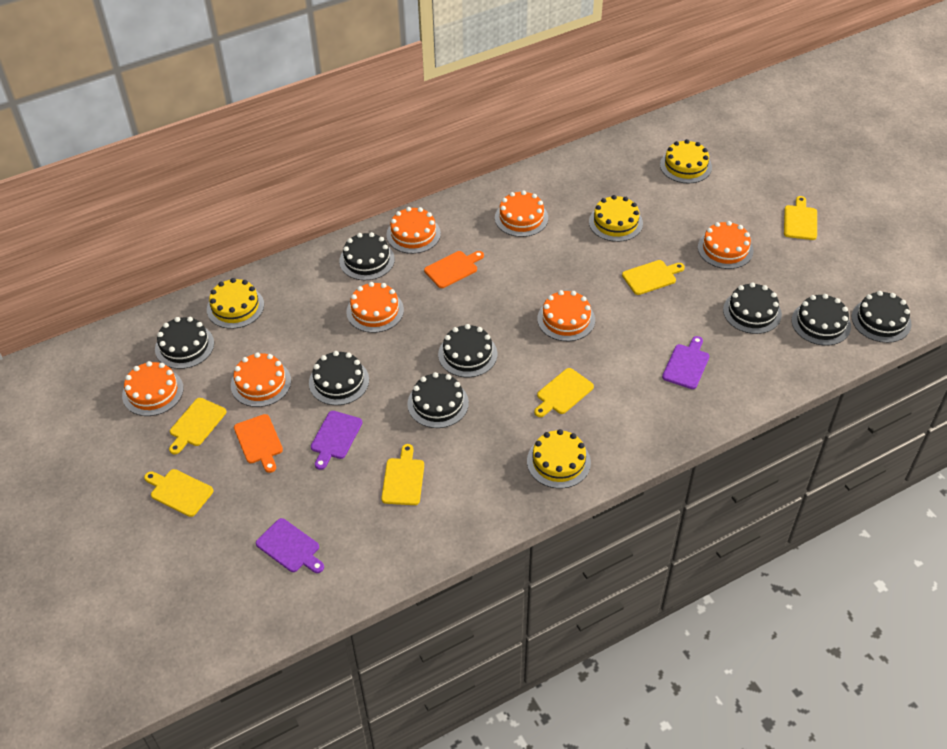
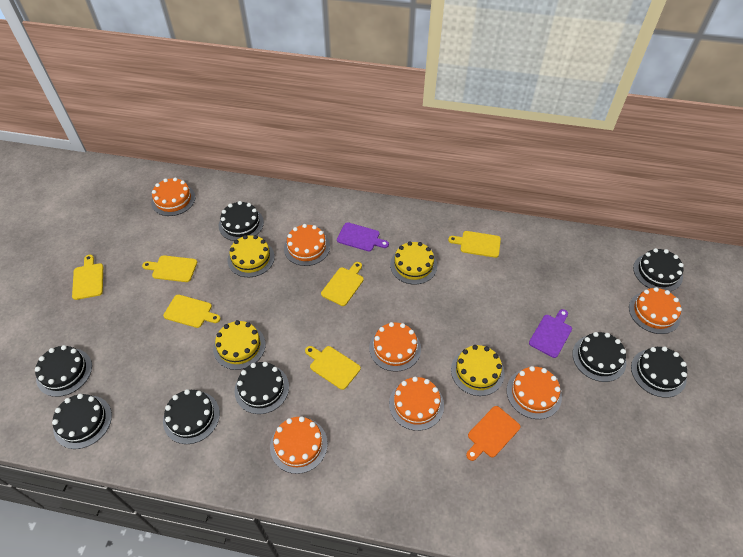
orange cutting board: 2 -> 1
purple cutting board: 3 -> 2

